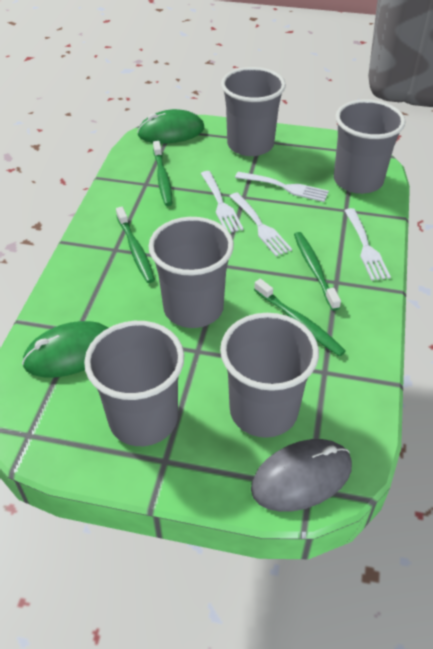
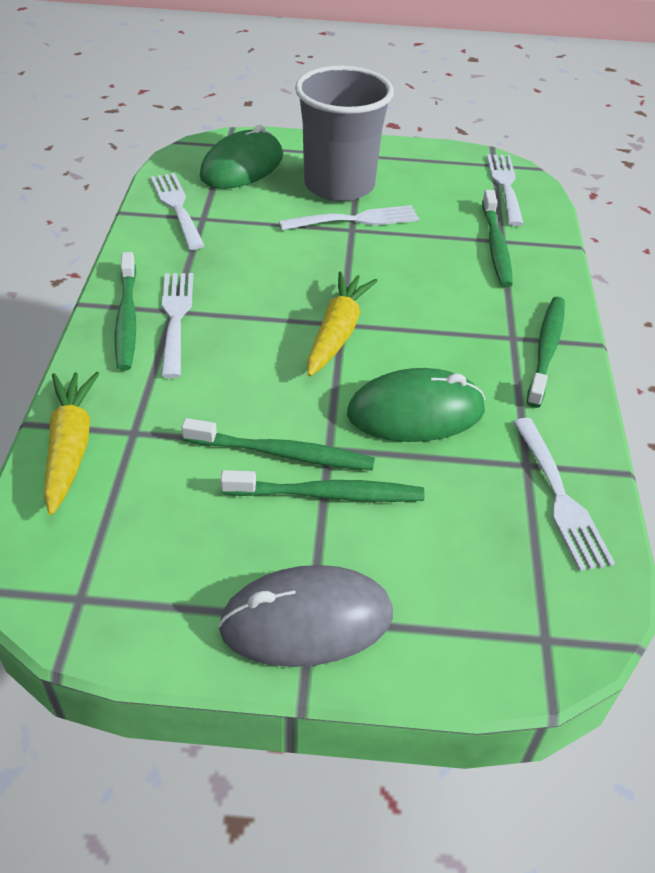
green toothbrush: 4 -> 5
grey cup: 5 -> 1
white fork: 4 -> 5
yellow carrot: 0 -> 2

